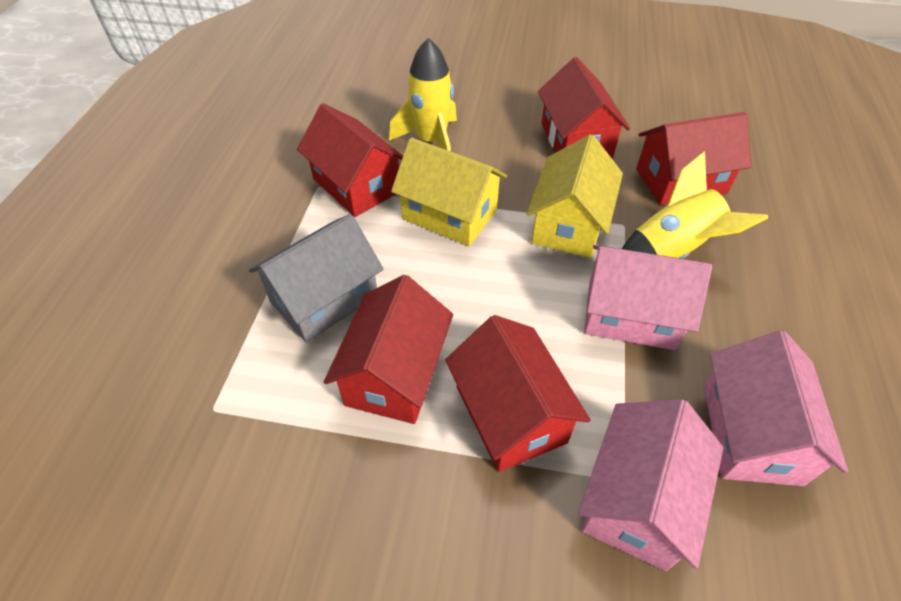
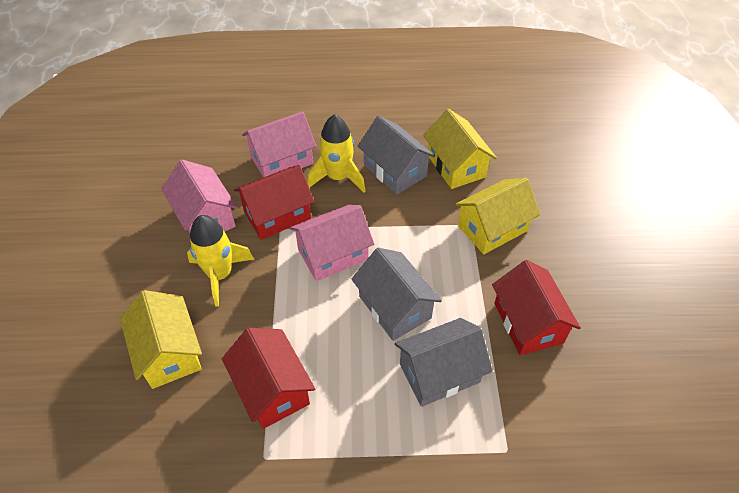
grey house: 1 -> 3
red house: 5 -> 3
yellow house: 2 -> 3

